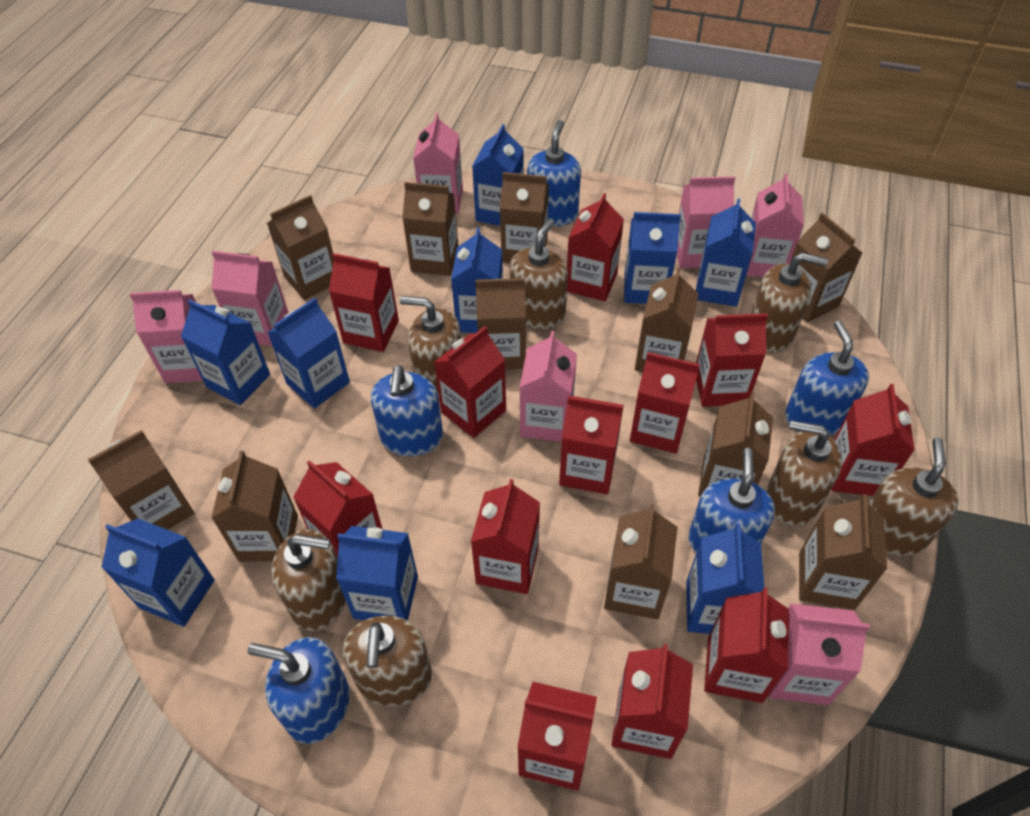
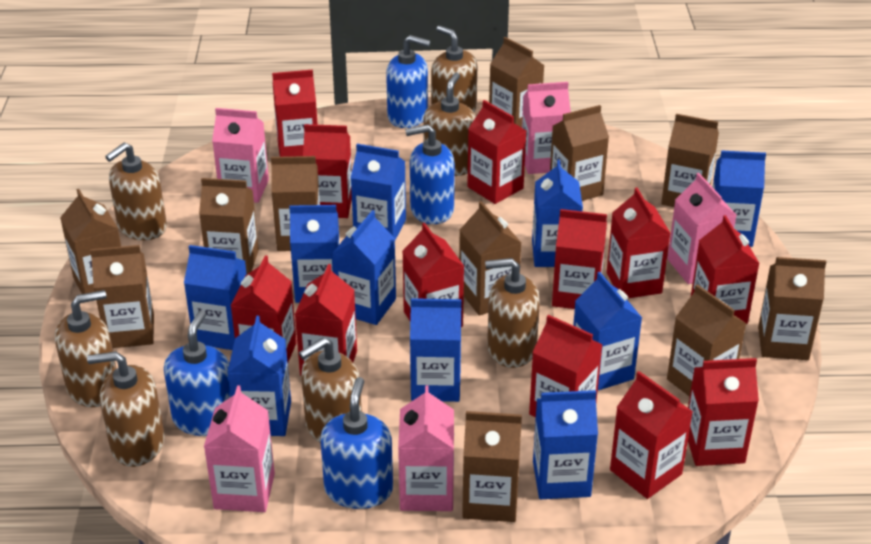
blue carton: 9 -> 10
blue soap dispenser: 5 -> 4
pink carton: 7 -> 5

